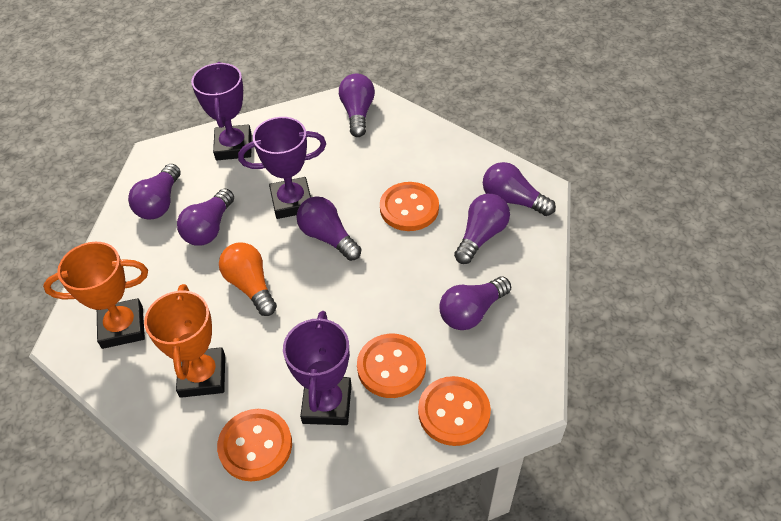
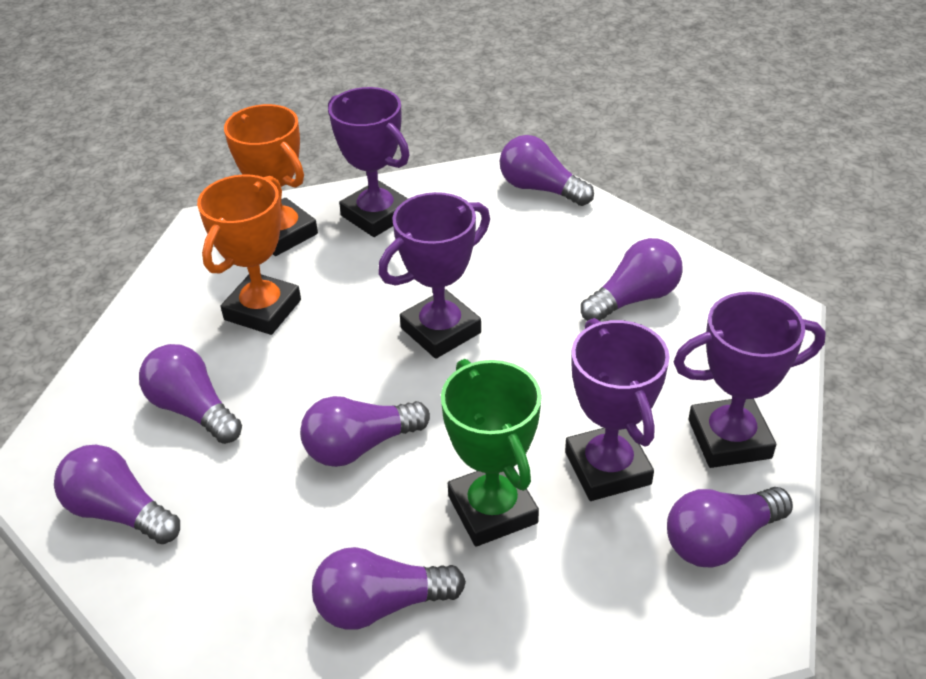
green trophy: 0 -> 1
orange button: 4 -> 0
orange light bulb: 1 -> 0
purple trophy: 3 -> 4

